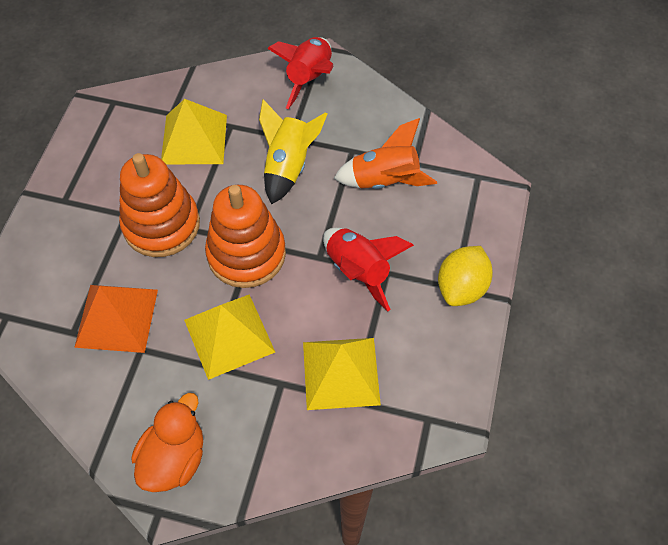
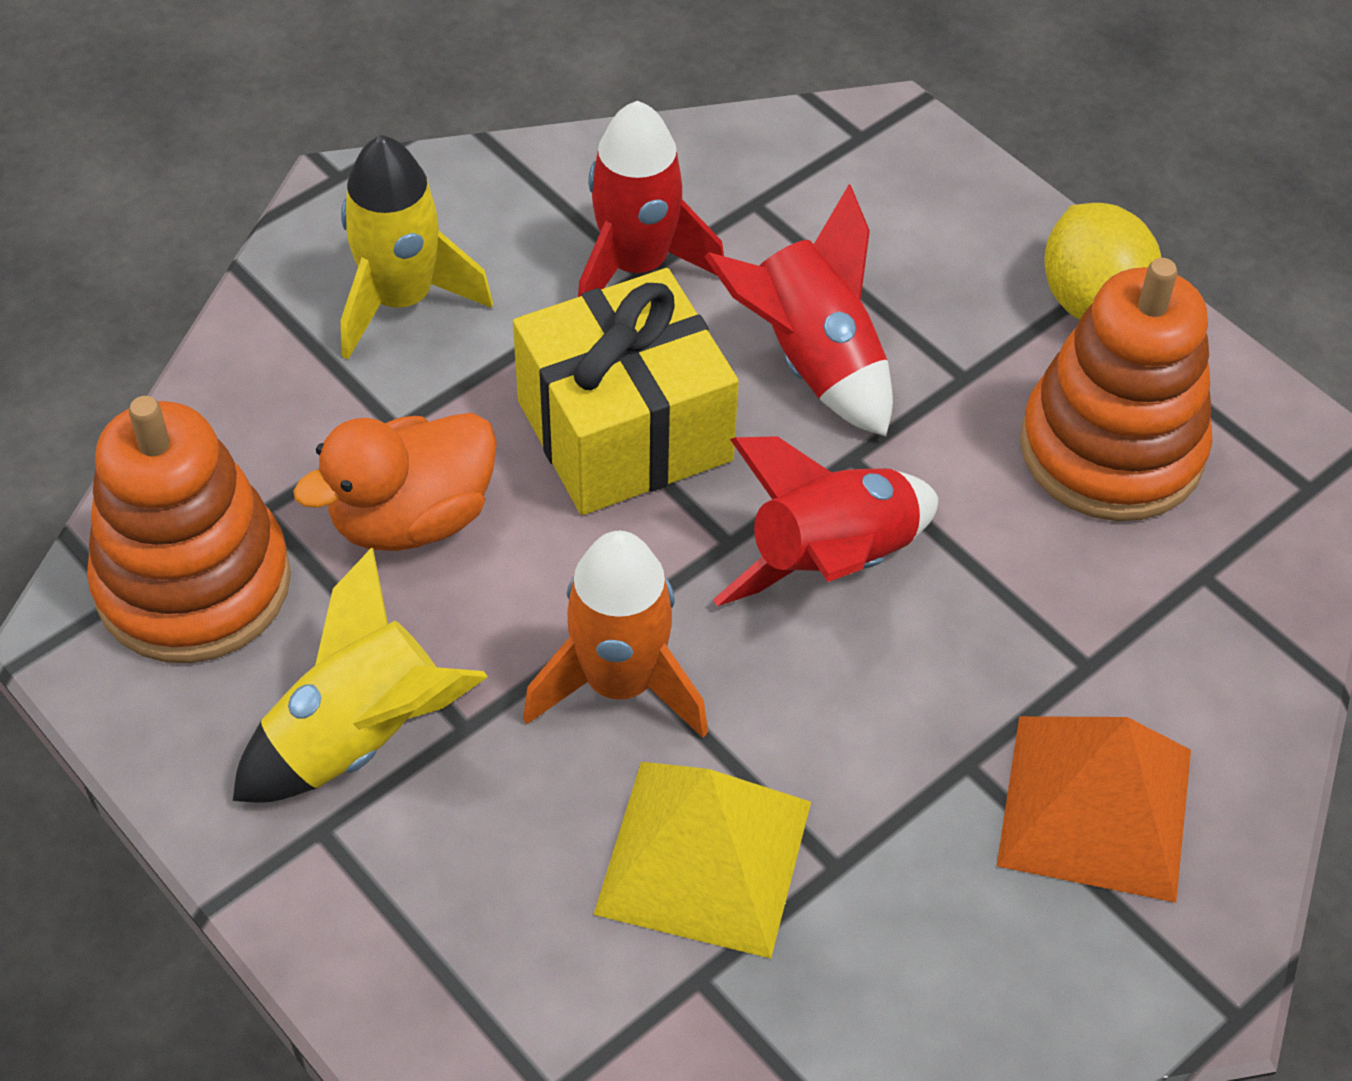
red rocket: 2 -> 3
yellow gift: 0 -> 1
yellow pyramid: 3 -> 1
yellow rocket: 1 -> 2

